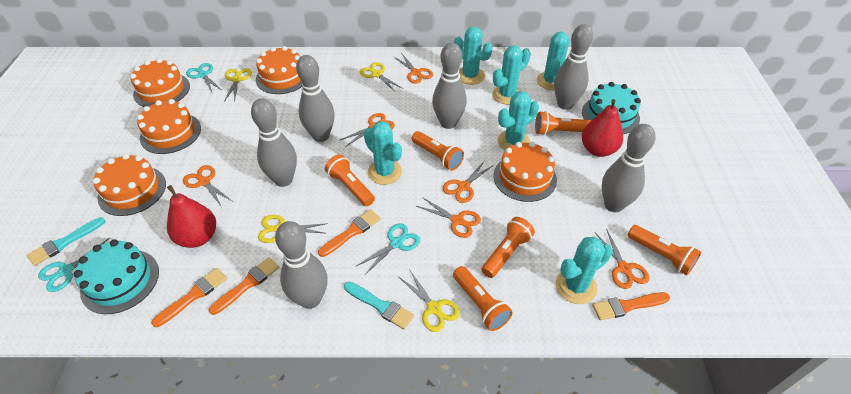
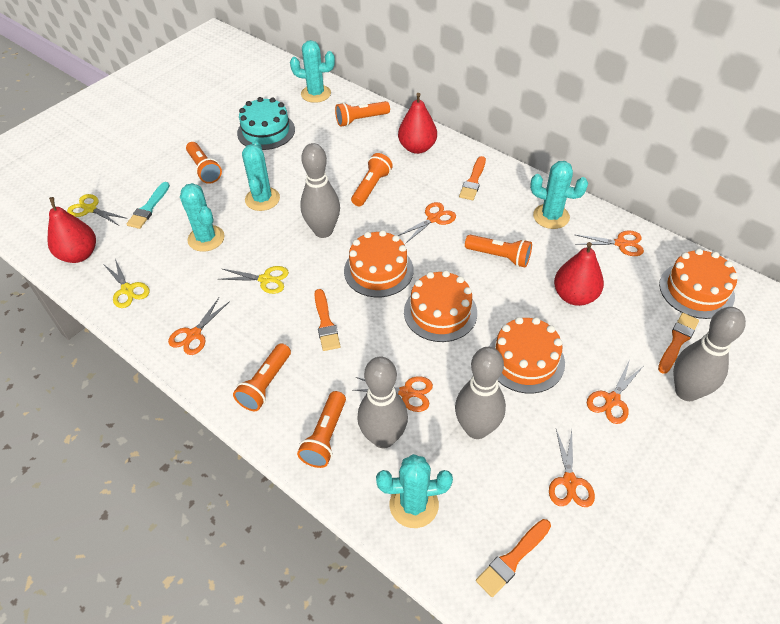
grey bowling pin: 6 -> 4
orange cake: 5 -> 4
red pear: 2 -> 3
turquoise brush: 2 -> 1
turquoise cactus: 6 -> 5
turquoise cake: 2 -> 1
turquoise scissors: 3 -> 0
yellow scissors: 4 -> 3

